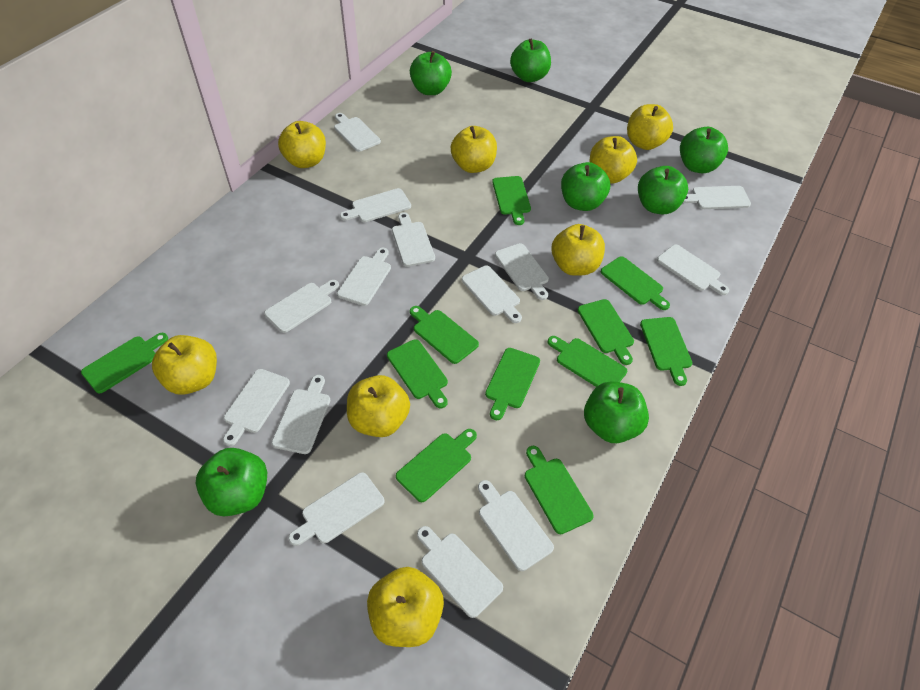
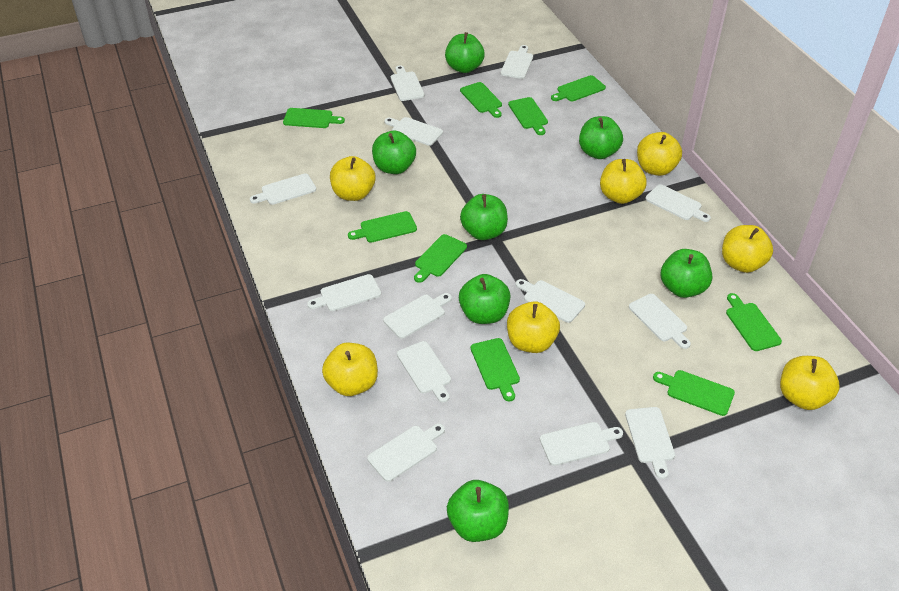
green cutting board: 11 -> 9
white cutting board: 14 -> 13
yellow apple: 8 -> 7

